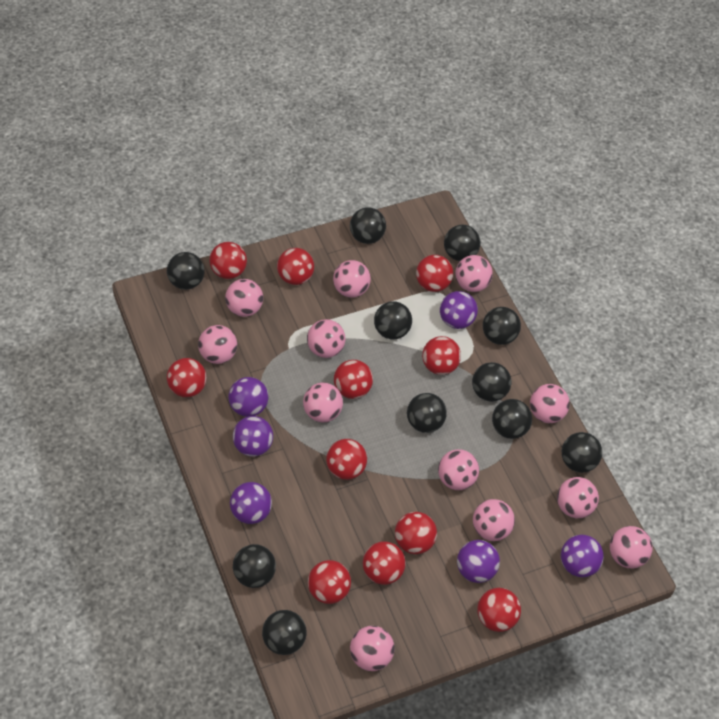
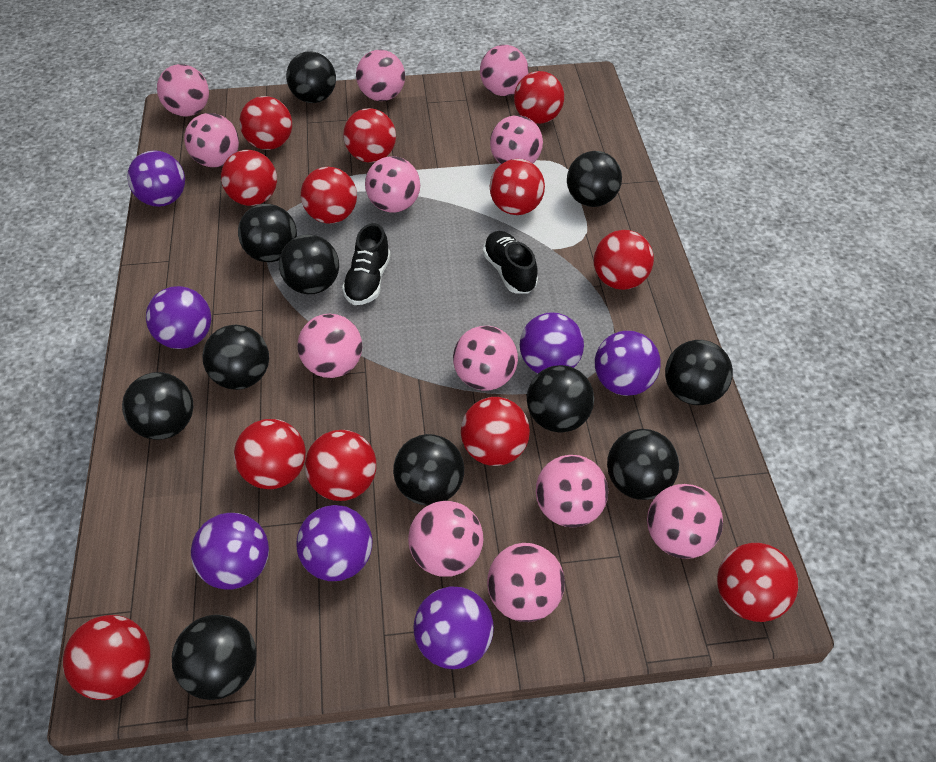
black shoe: 0 -> 2
purple ball: 6 -> 7
red ball: 11 -> 12

